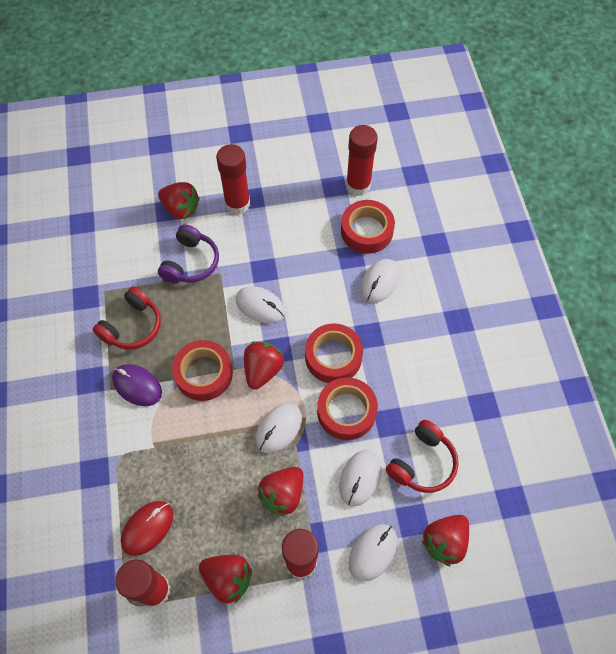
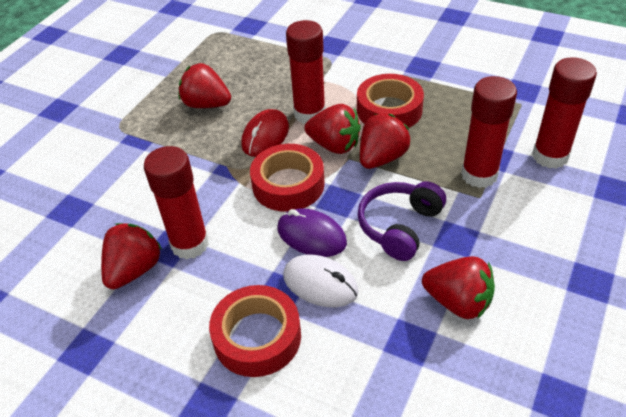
red headphones: 2 -> 0
red tape: 4 -> 3
white mouse: 5 -> 1

